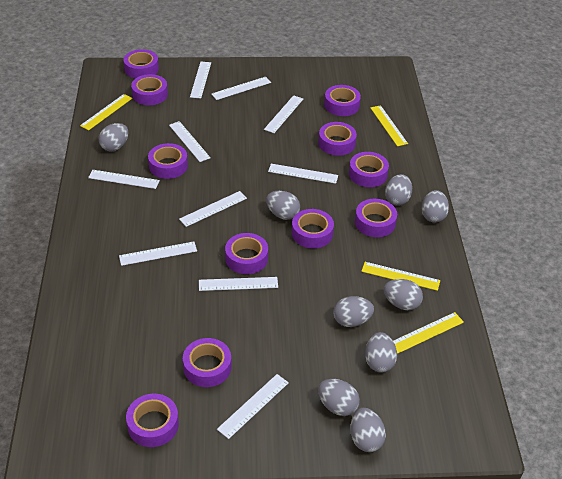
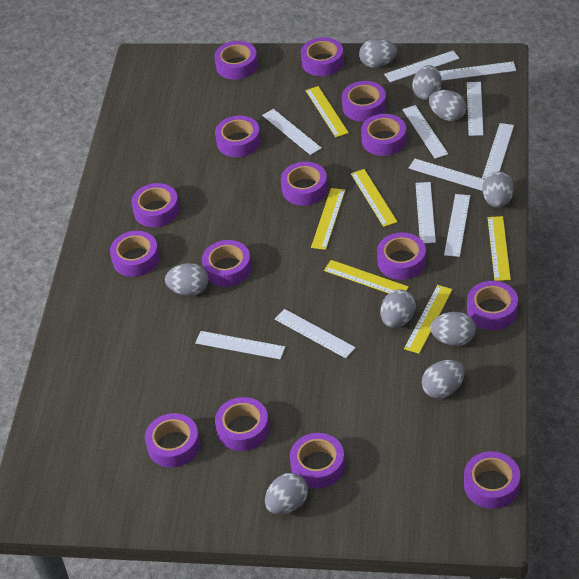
purple tape: 11 -> 15
white ruler: 10 -> 11
yellow ruler: 4 -> 6

